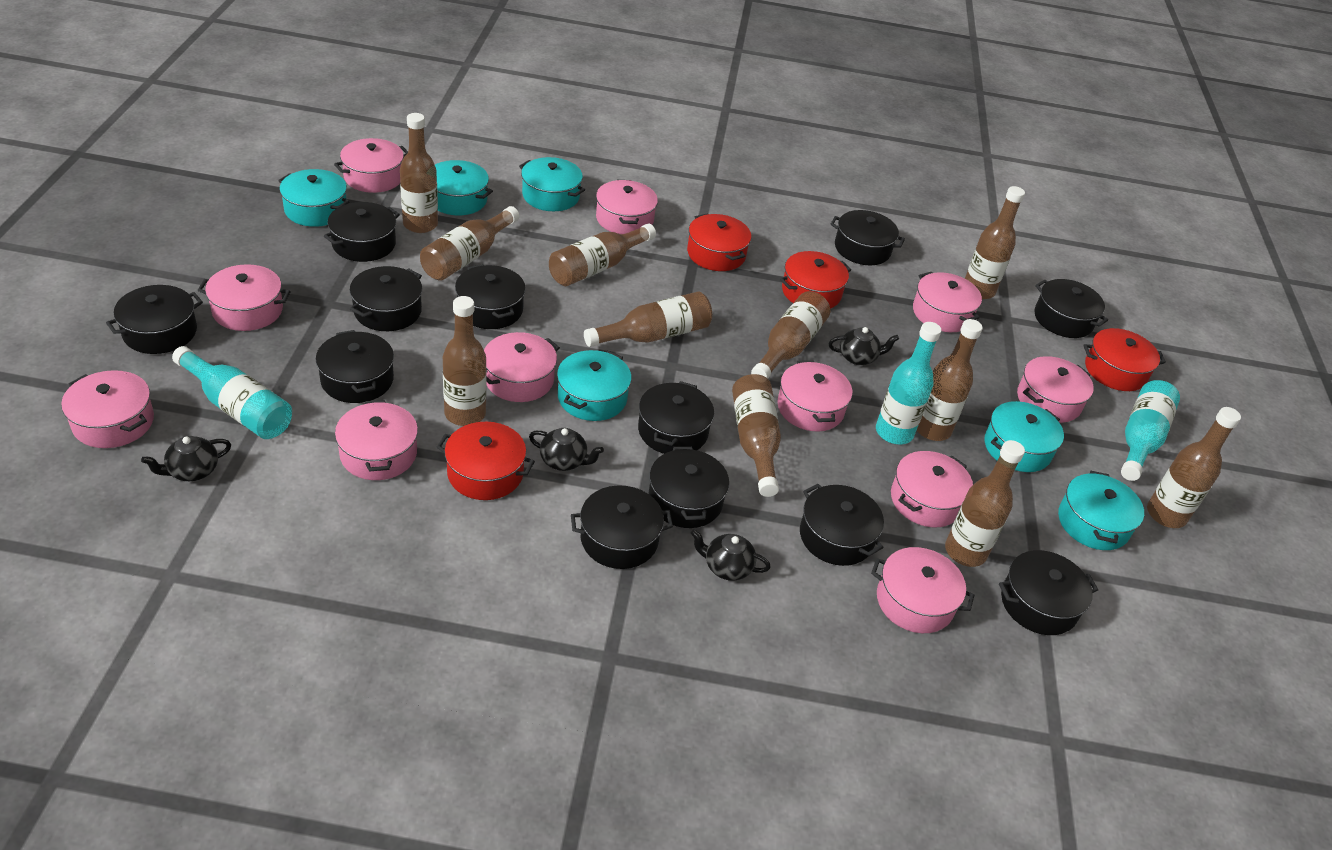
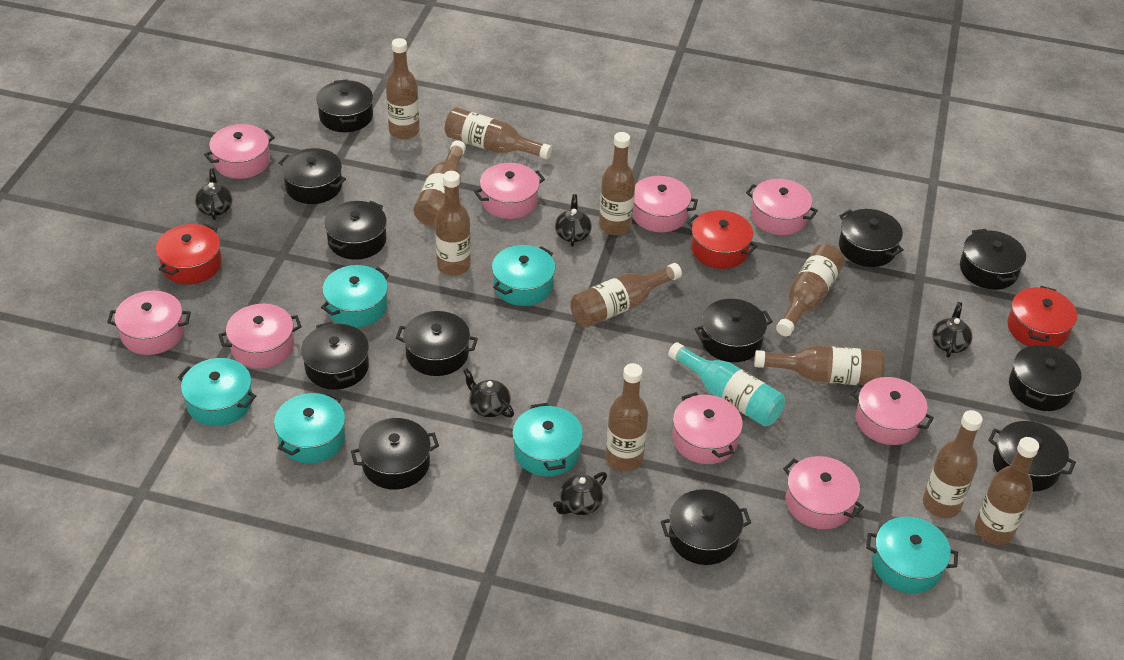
black teapot: 4 -> 5
pink pot: 11 -> 9
red pot: 4 -> 3
turquoise bottle: 3 -> 1

